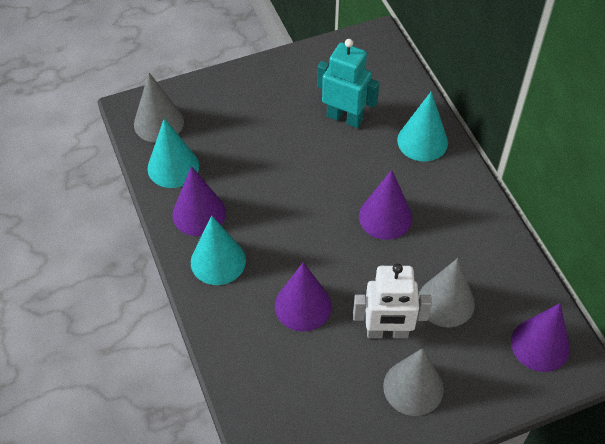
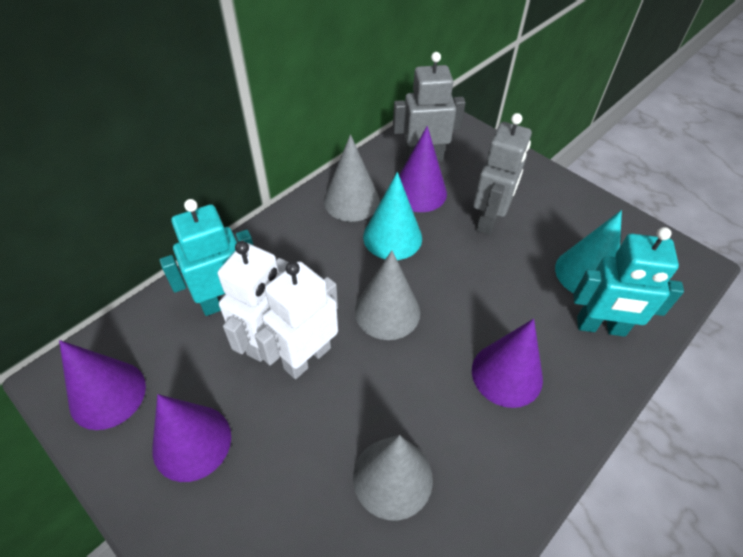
grey robot: 0 -> 2
turquoise cone: 3 -> 2
turquoise robot: 1 -> 2
white robot: 1 -> 2

